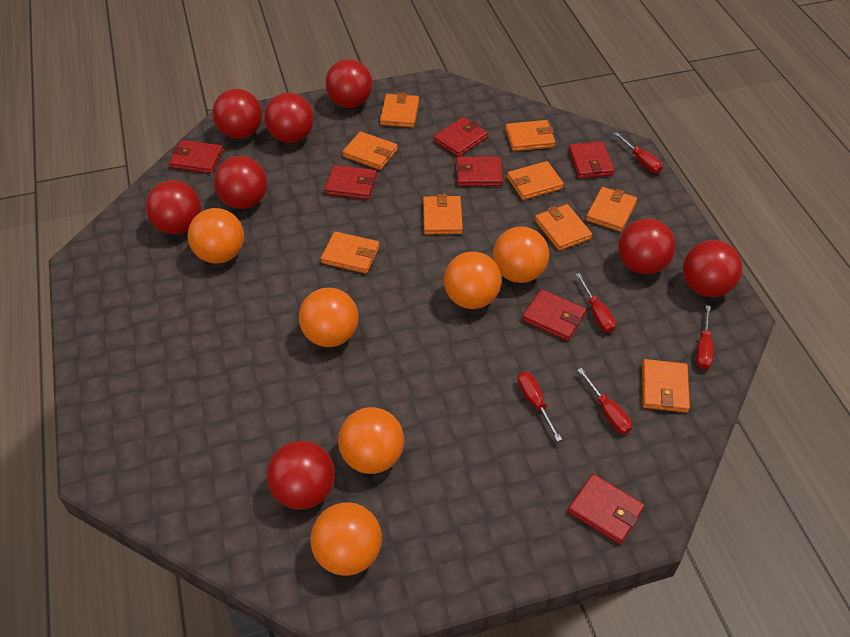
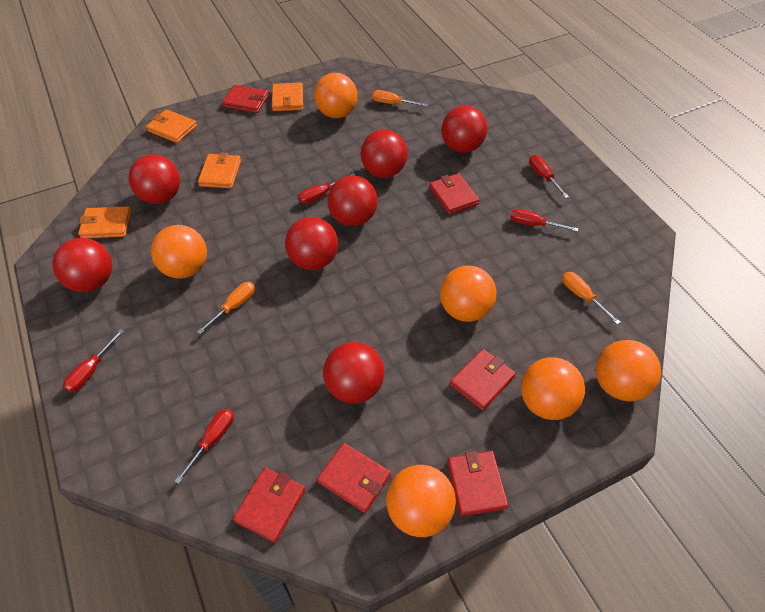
orange screwdriver: 0 -> 3
orange wallet: 9 -> 4
red ball: 8 -> 7
red wallet: 7 -> 6

